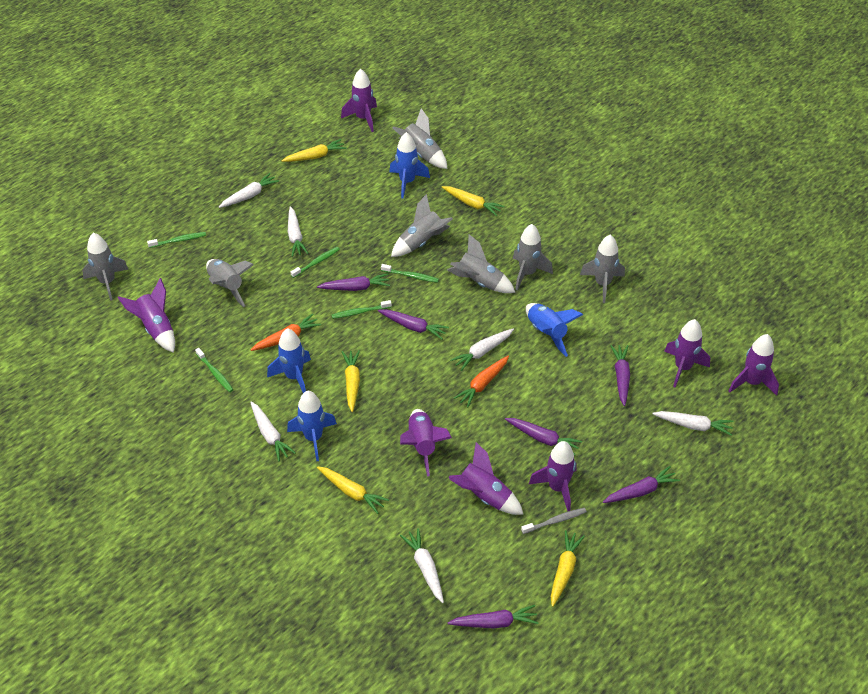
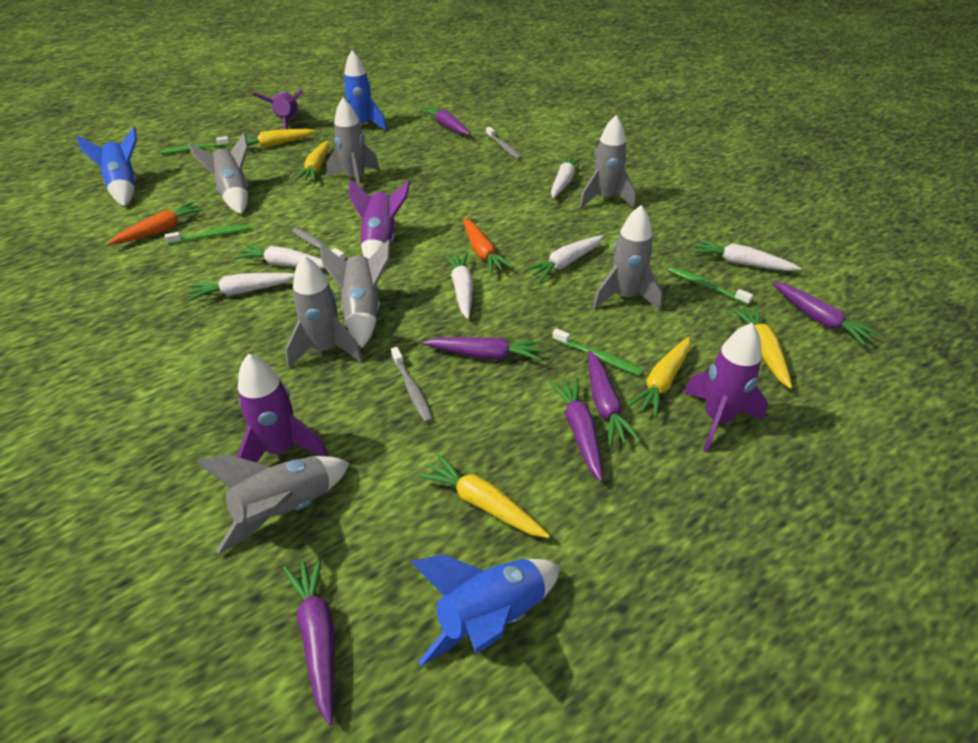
blue rocket: 4 -> 3
green toothbrush: 5 -> 4
grey toothbrush: 1 -> 3
purple rocket: 7 -> 4

